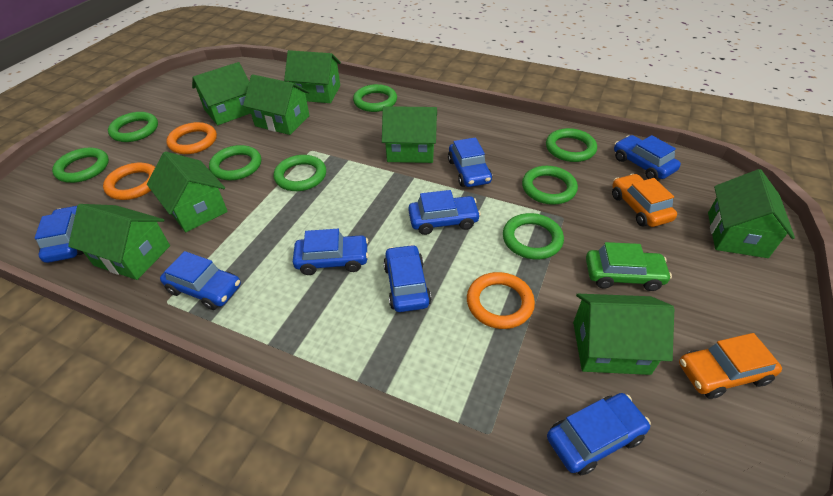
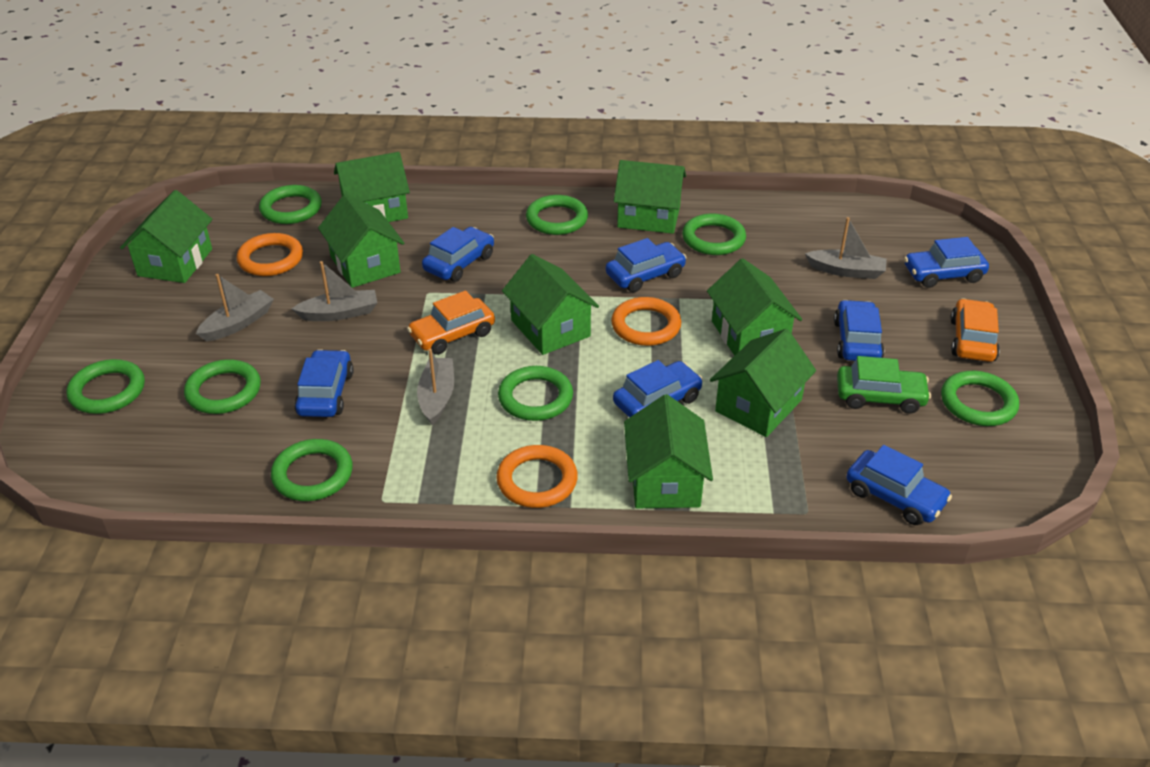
blue car: 8 -> 7
grey boat: 0 -> 4

